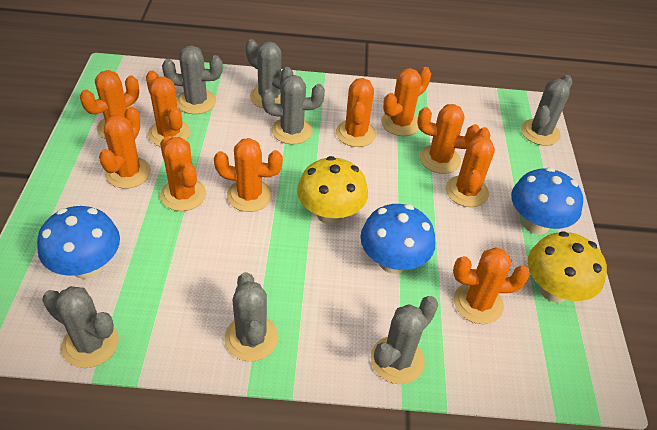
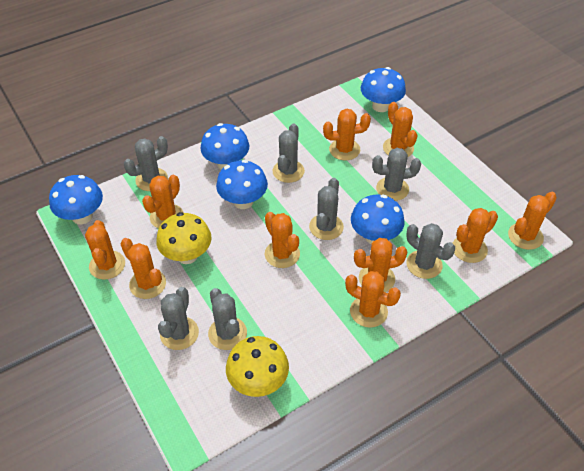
blue mushroom: 3 -> 5

